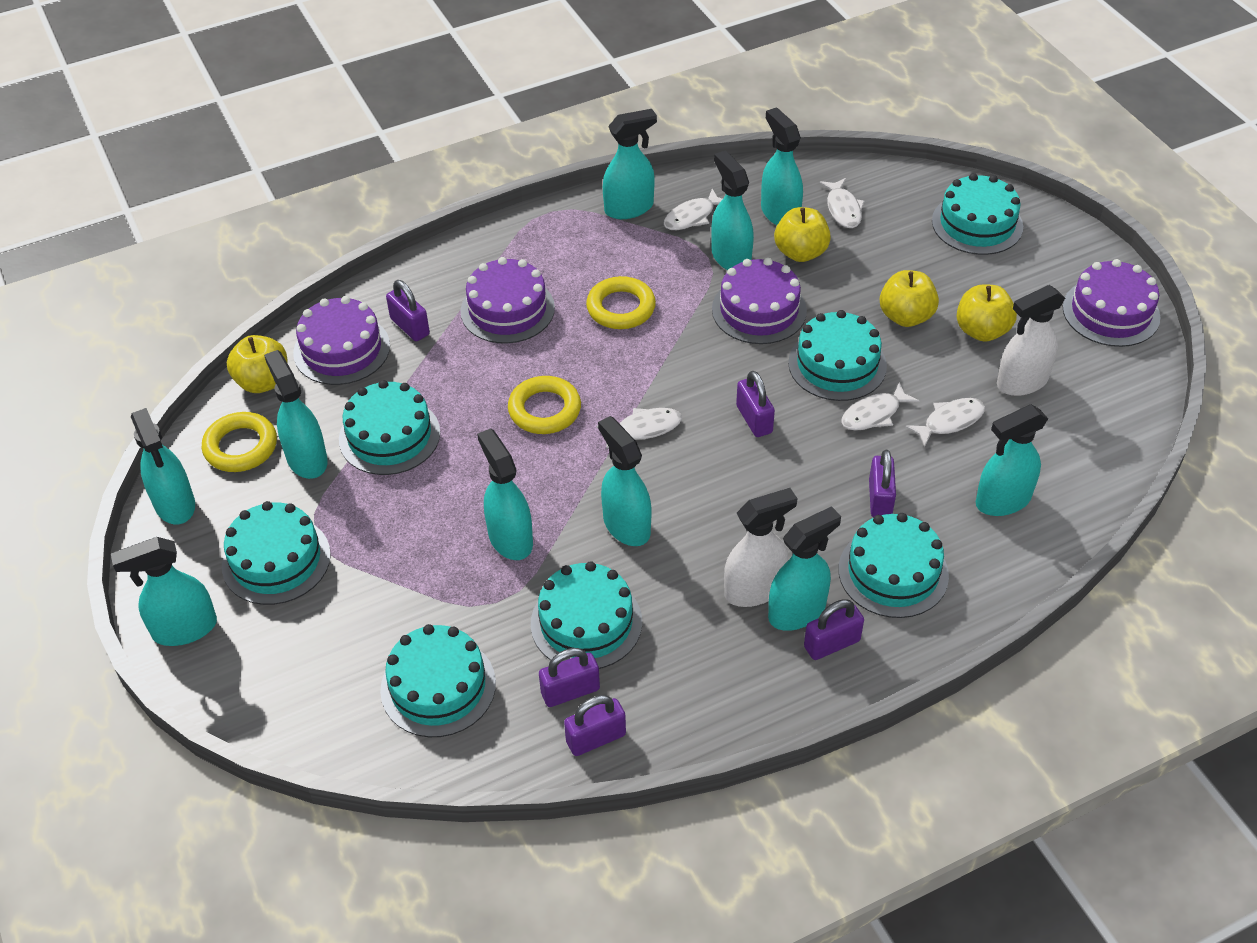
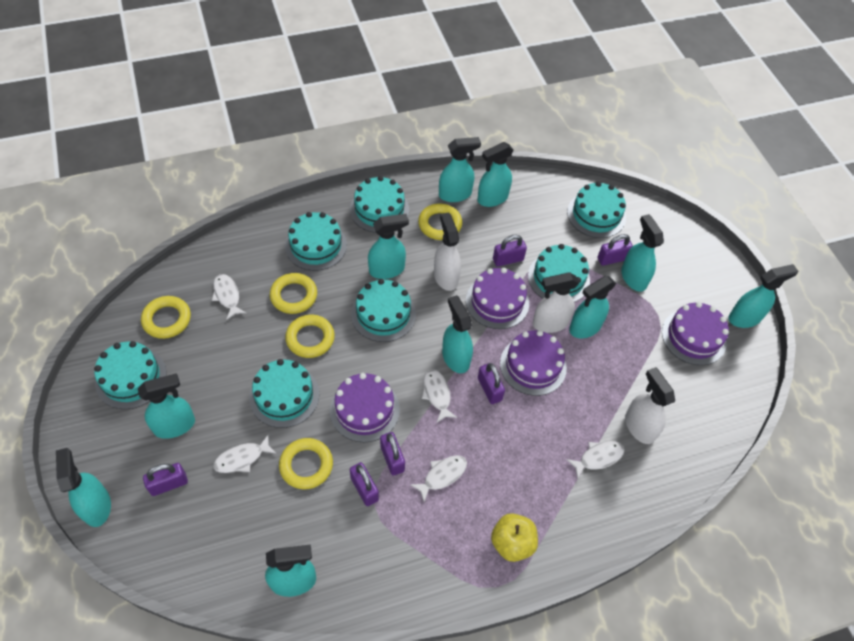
white spray bottle: 2 -> 3
yellow apple: 4 -> 1
yellow ring: 3 -> 5

